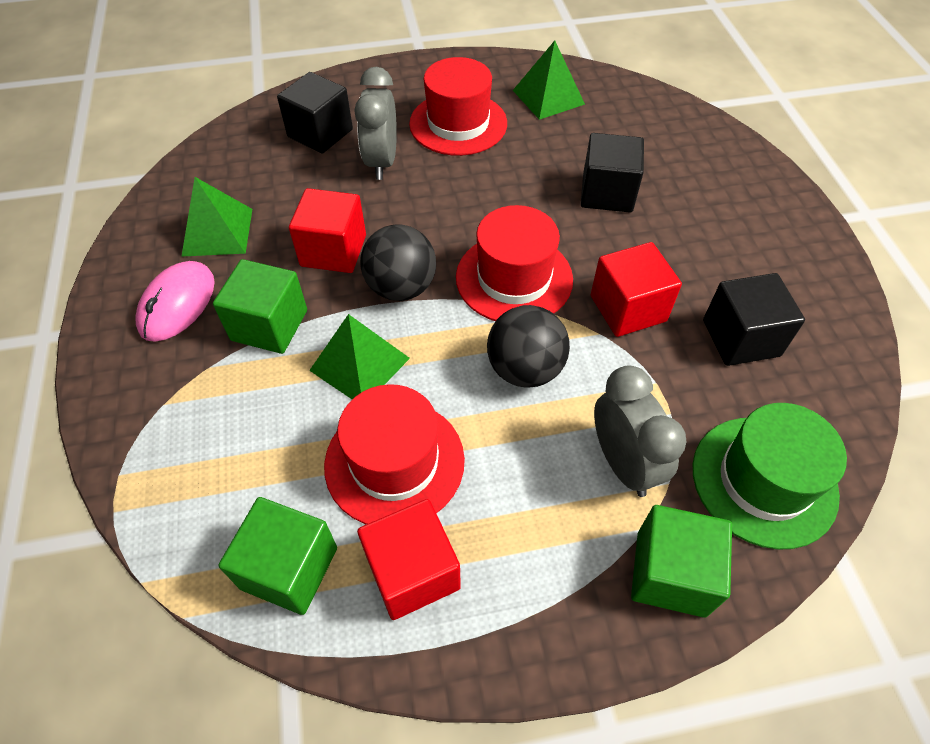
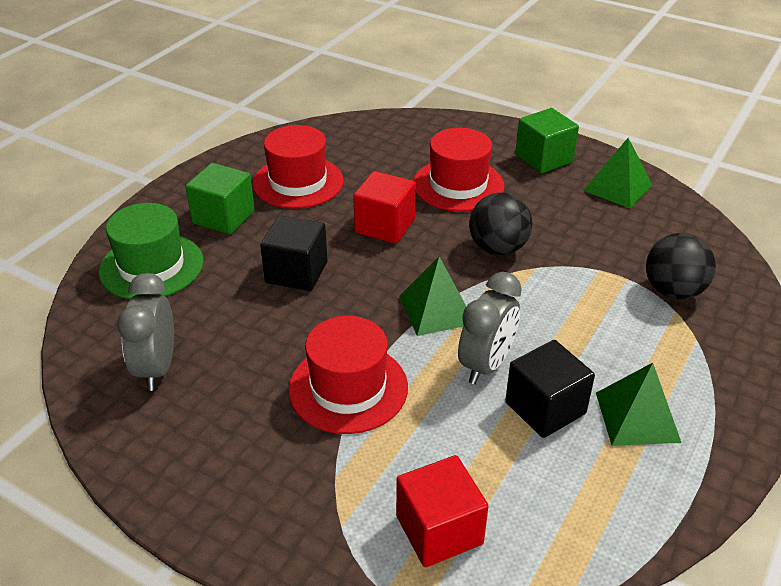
black cube: 3 -> 2
green cube: 3 -> 2
pink mouse: 1 -> 0
red cube: 3 -> 2

